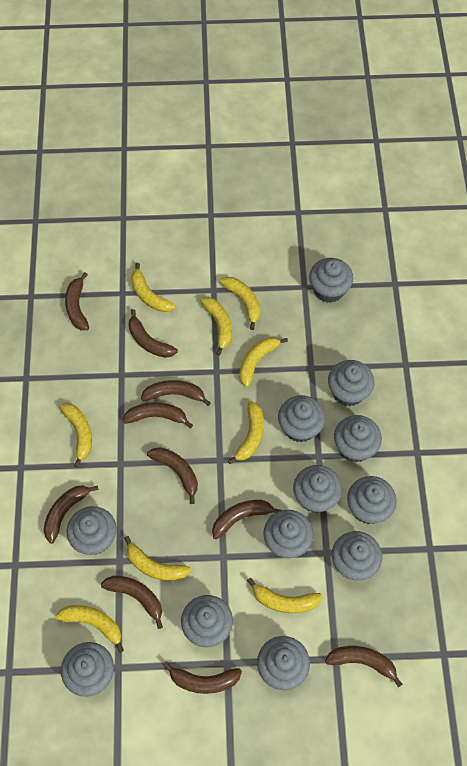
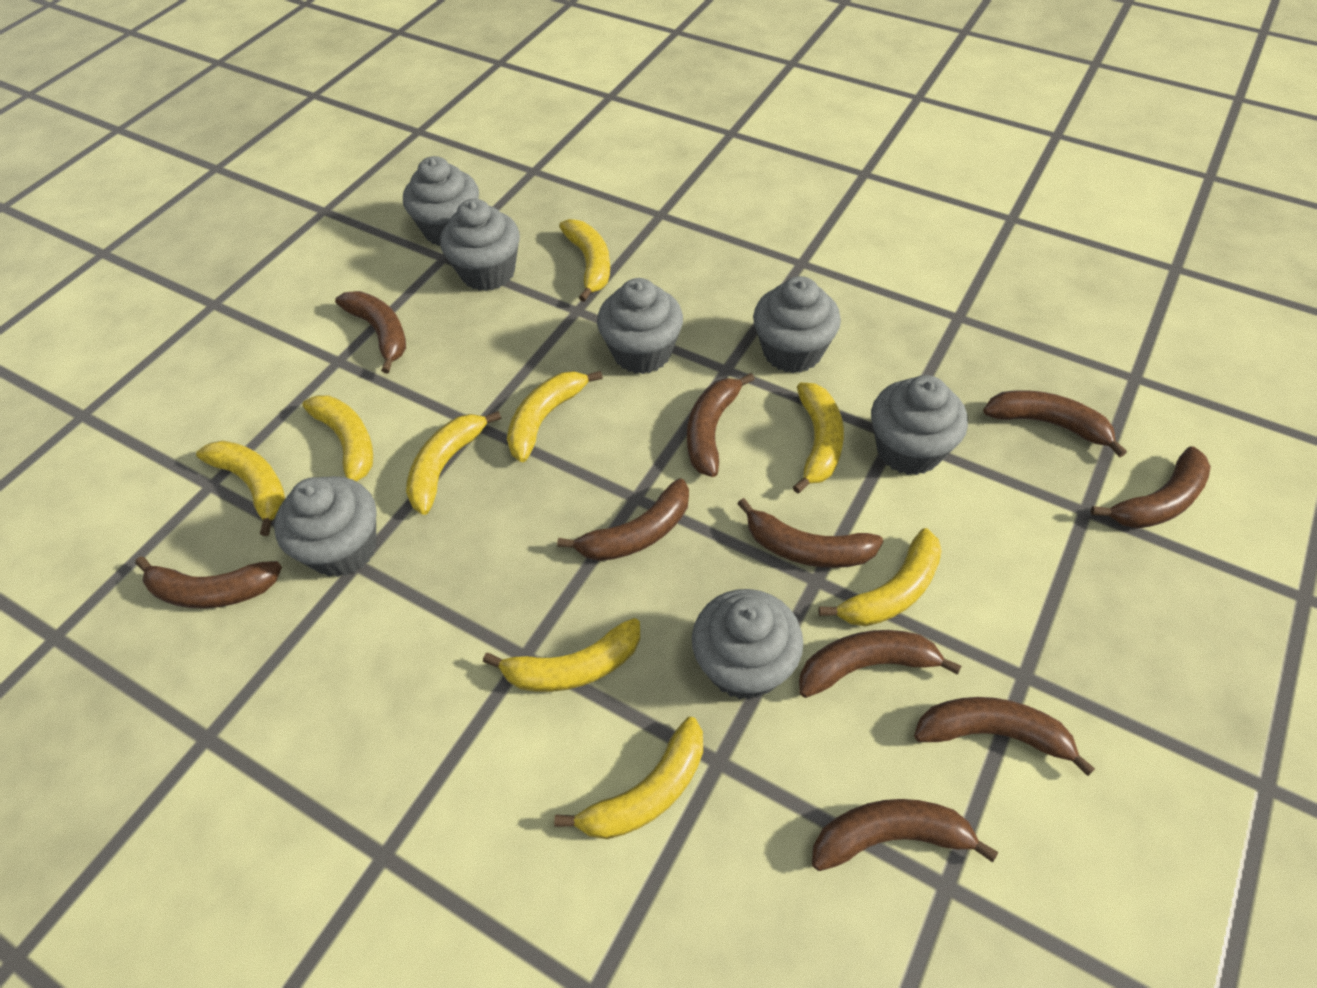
grey cupcake: 12 -> 7

